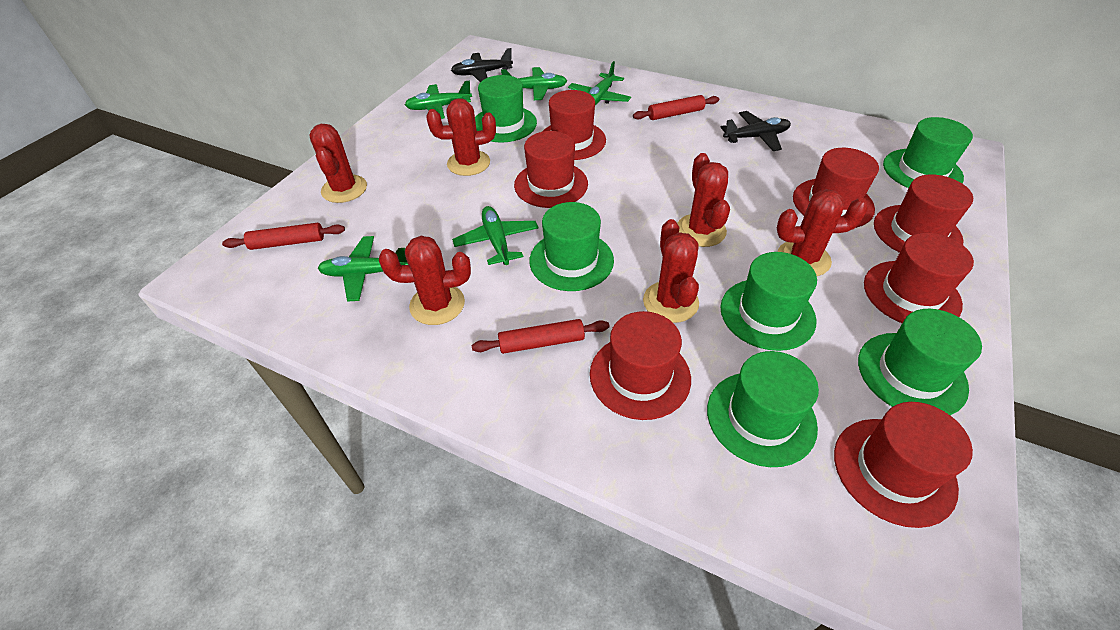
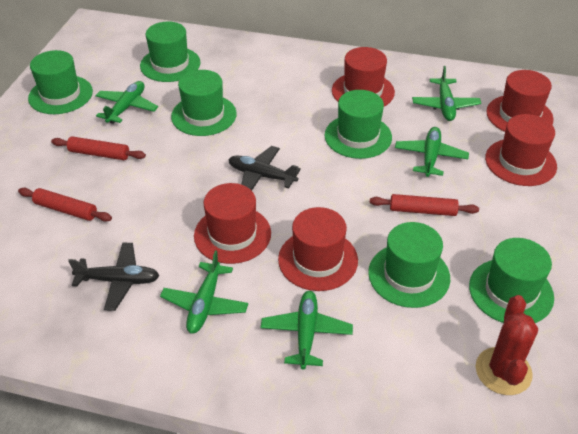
red cactus: 6 -> 1
red hat: 7 -> 5

